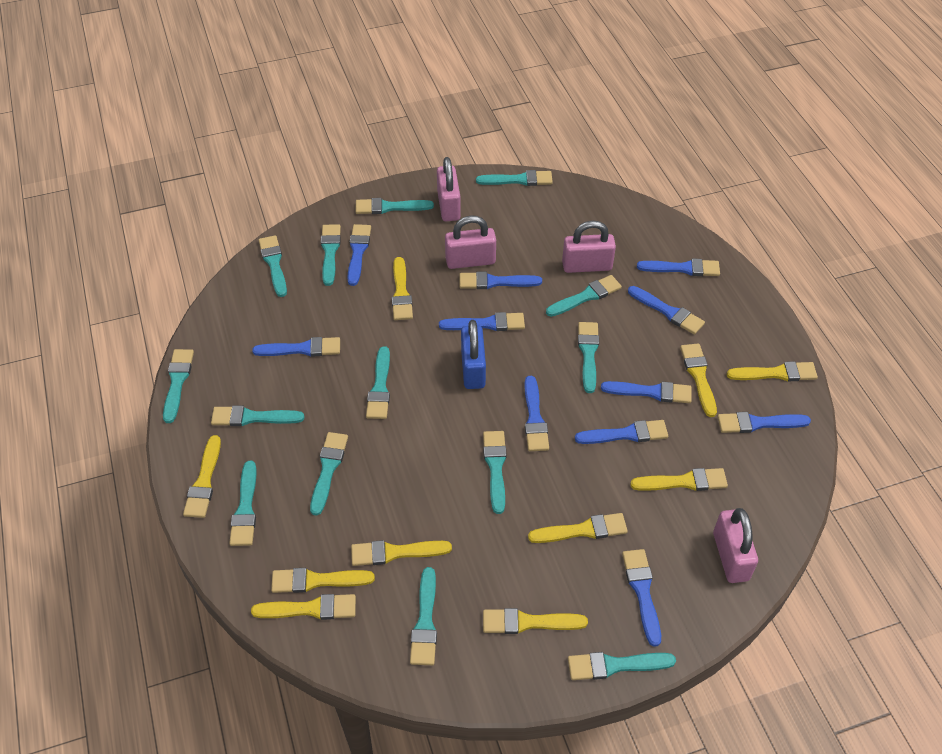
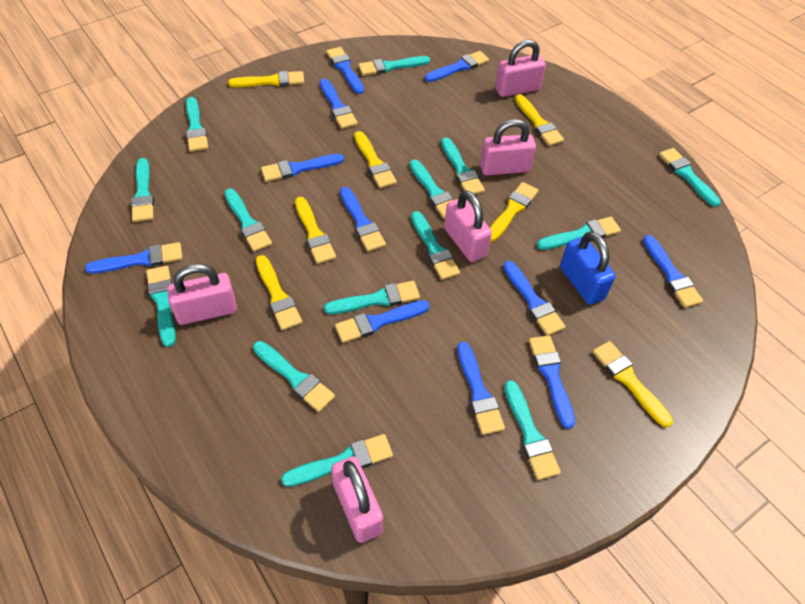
pink padlock: 4 -> 5
yellow brush: 10 -> 7

